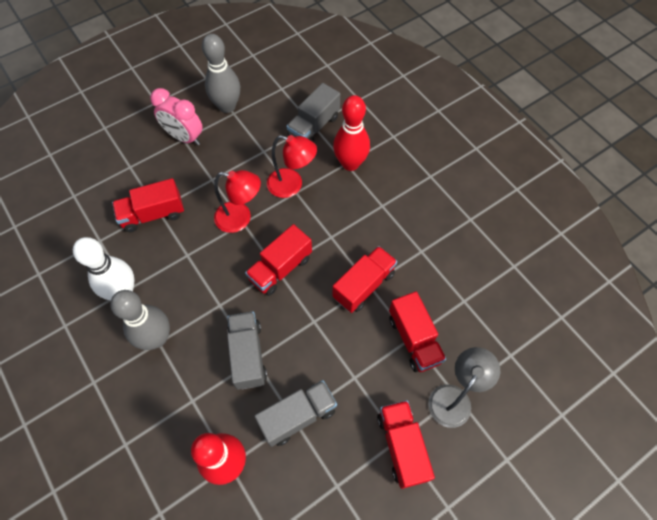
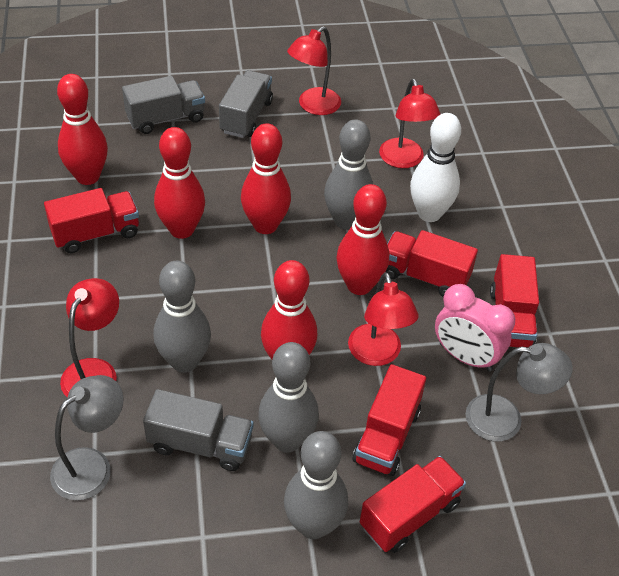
grey bowling pin: 2 -> 4
grey lamp: 1 -> 2
red bowling pin: 2 -> 5
red lamp: 2 -> 4

